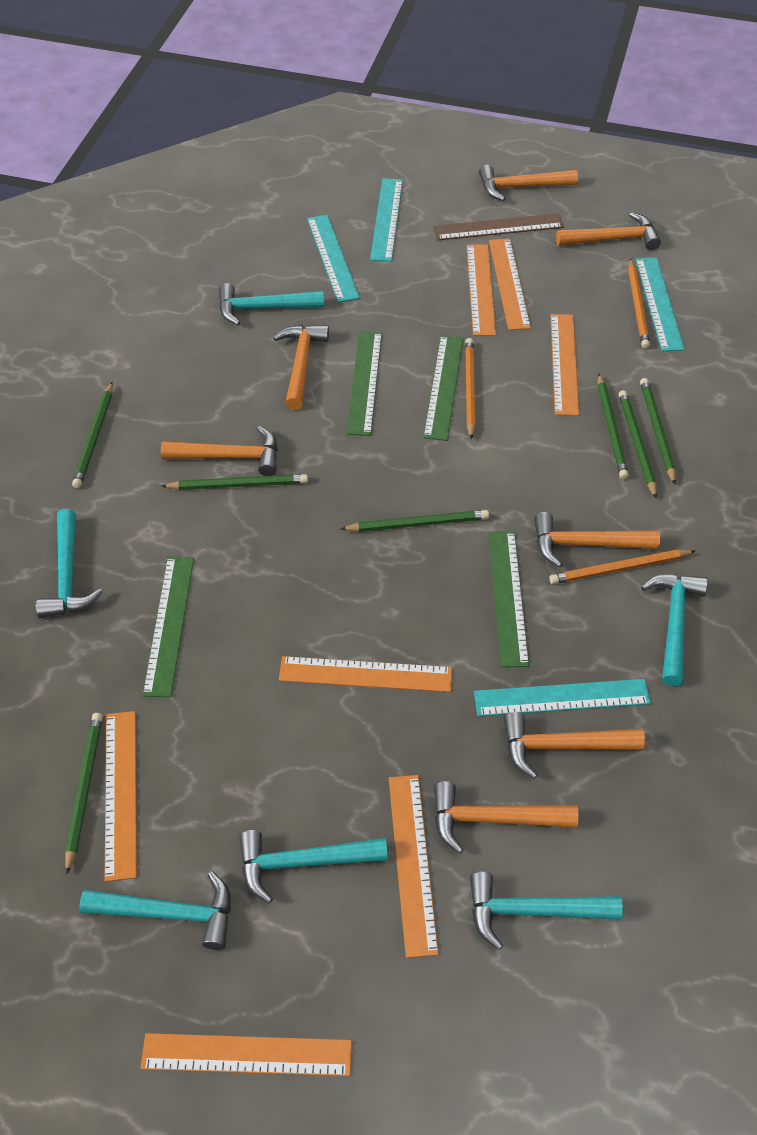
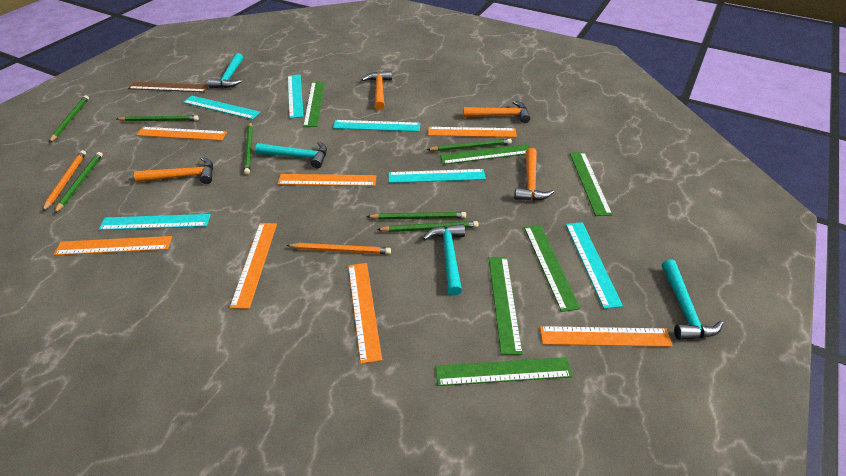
green ruler: 4 -> 6
orange hammer: 7 -> 4
orange pencil: 3 -> 2
turquoise hammer: 6 -> 4
turquoise ruler: 4 -> 6

